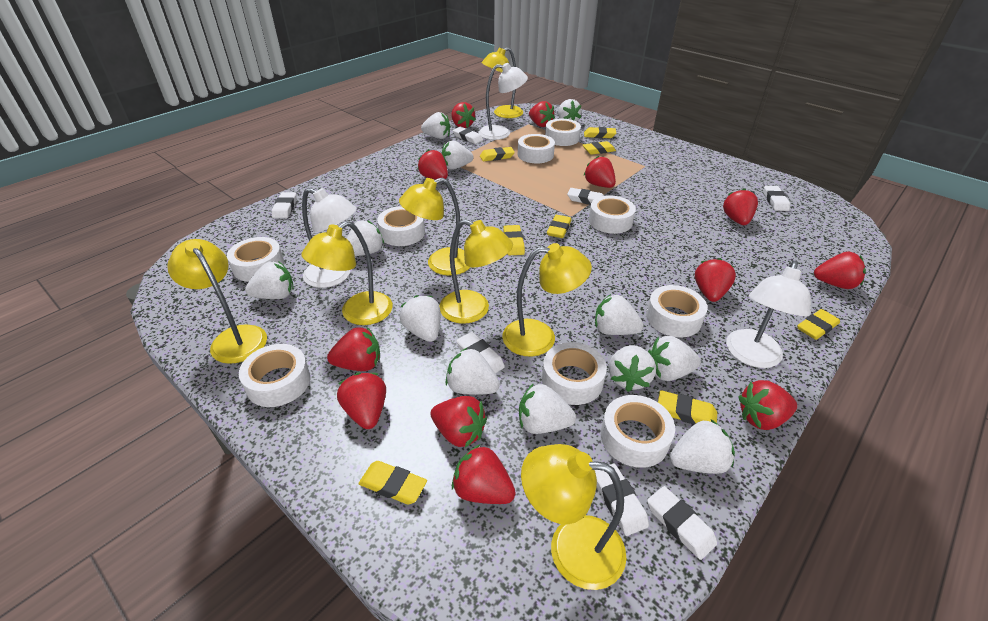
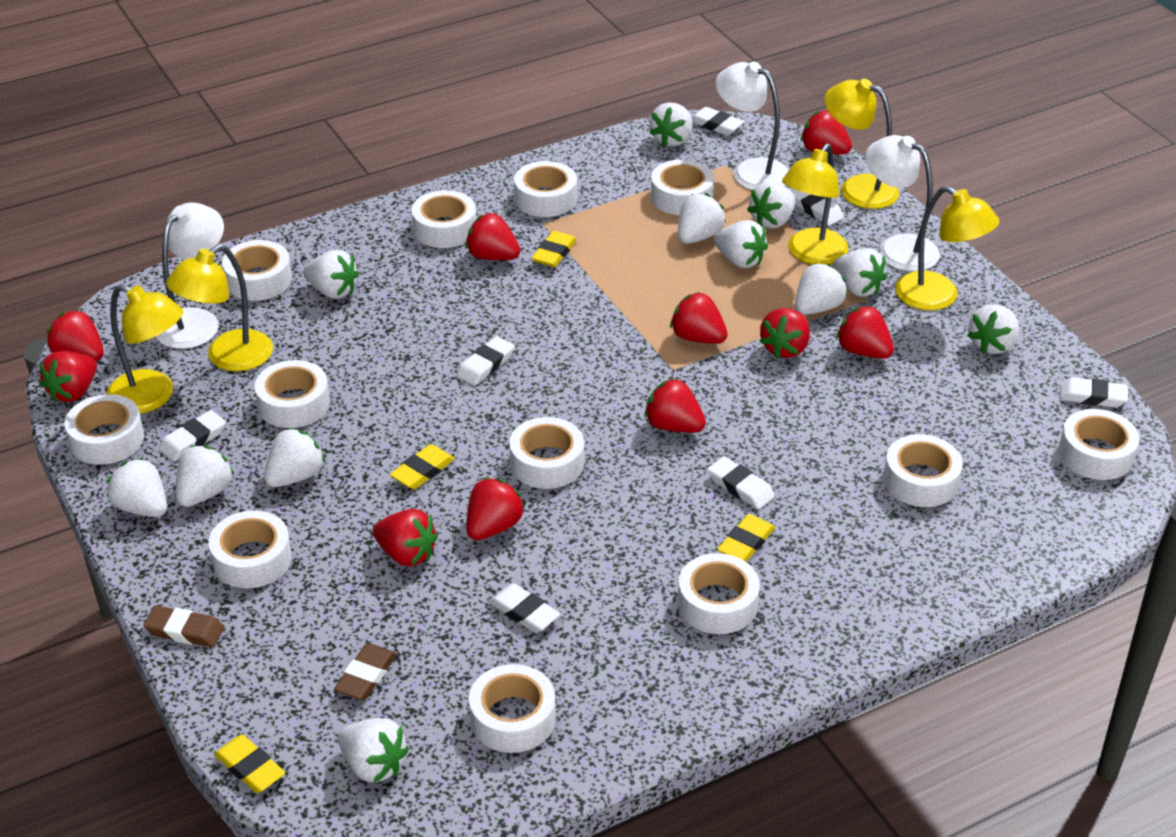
brown eraser: 0 -> 2
red strawberry: 12 -> 10
white tape: 9 -> 12
yellow eraser: 8 -> 4
yellow lamp: 7 -> 5

